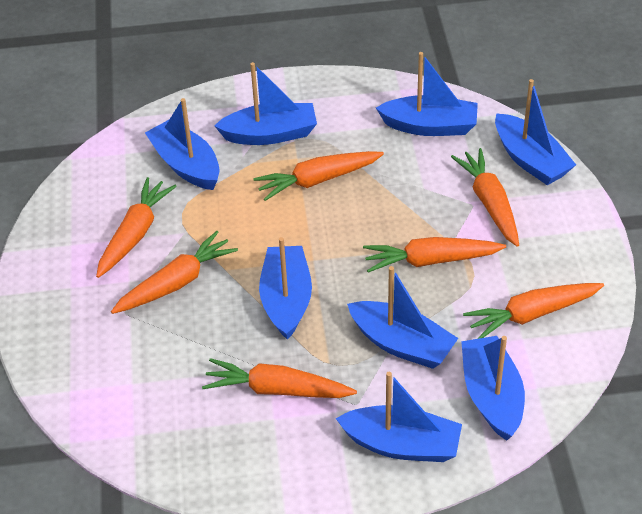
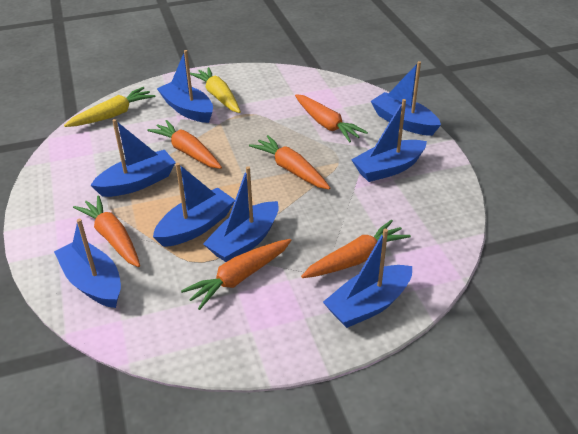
orange carrot: 7 -> 6
yellow carrot: 0 -> 2

